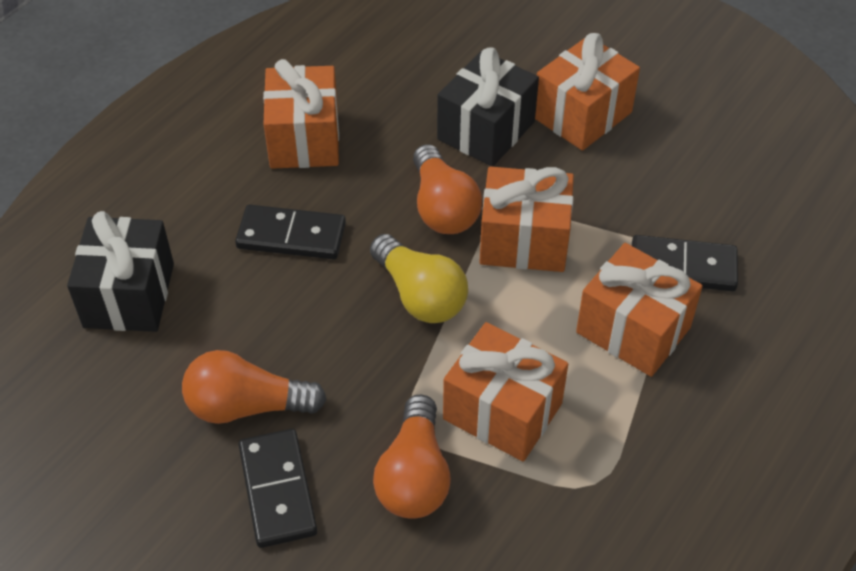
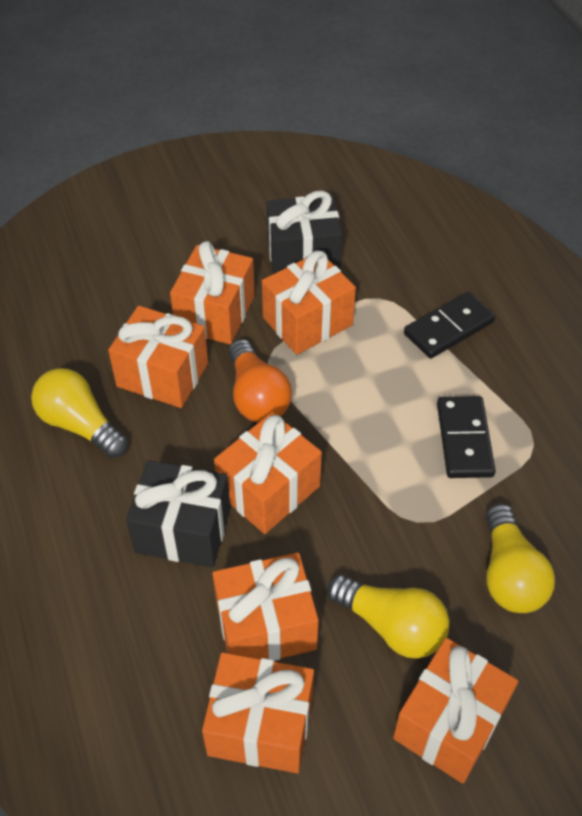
black domino: 3 -> 2
orange gift: 5 -> 7
orange light bulb: 3 -> 1
yellow light bulb: 1 -> 3

